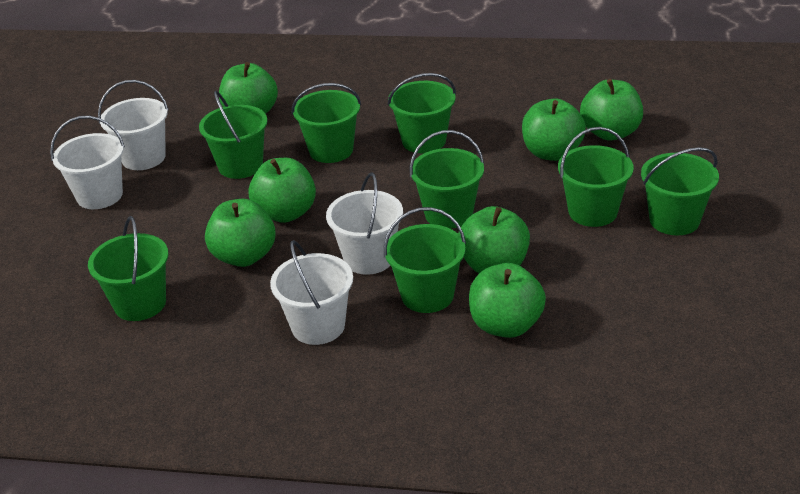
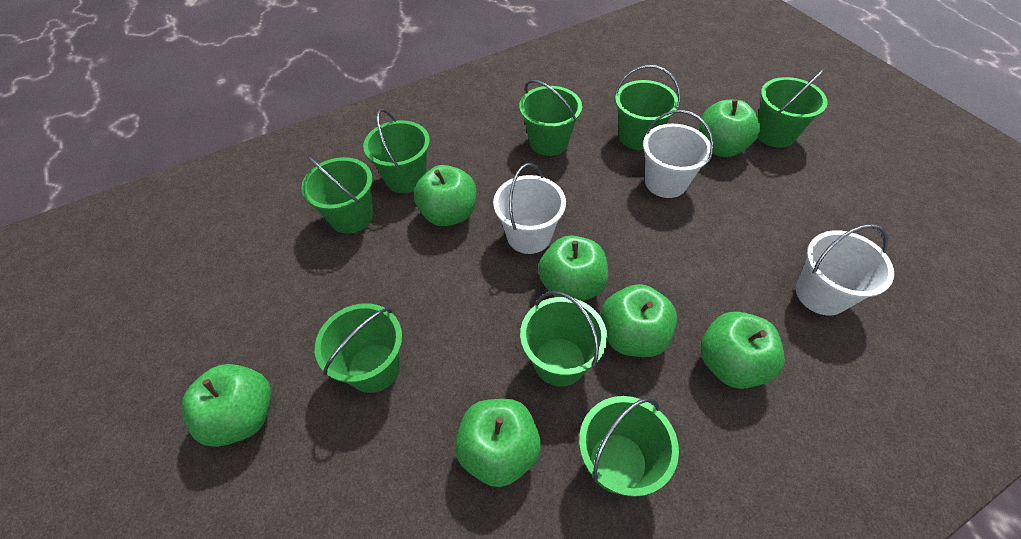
white bucket: 4 -> 3

